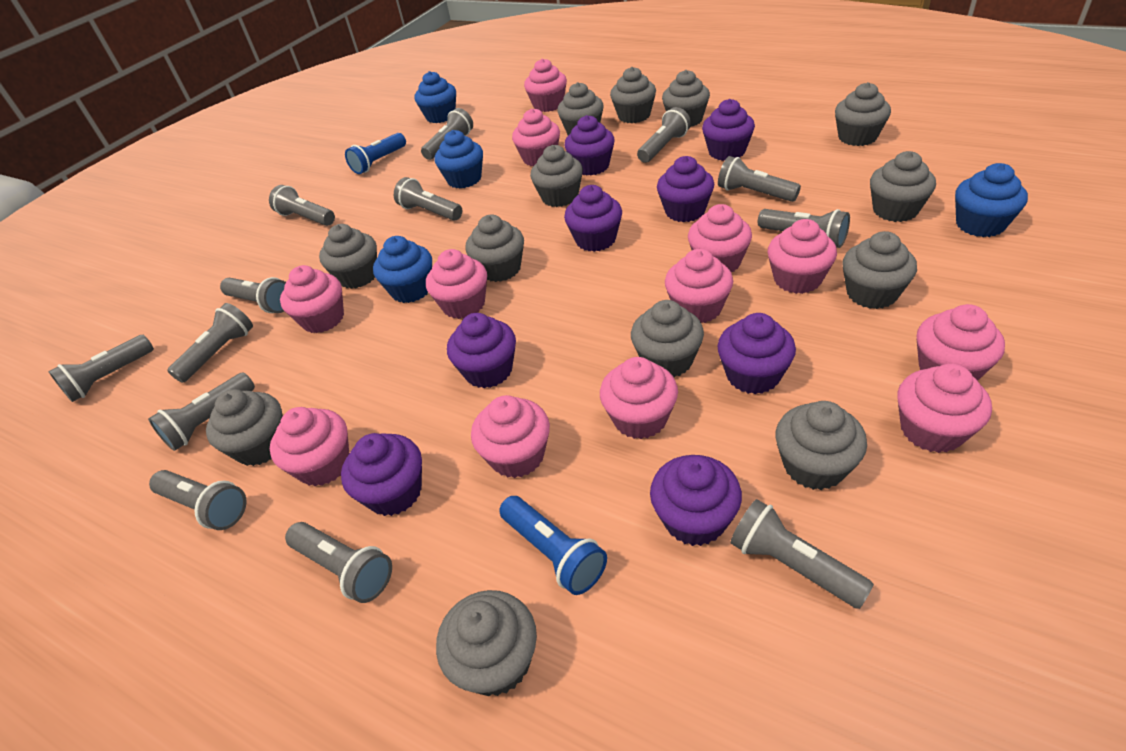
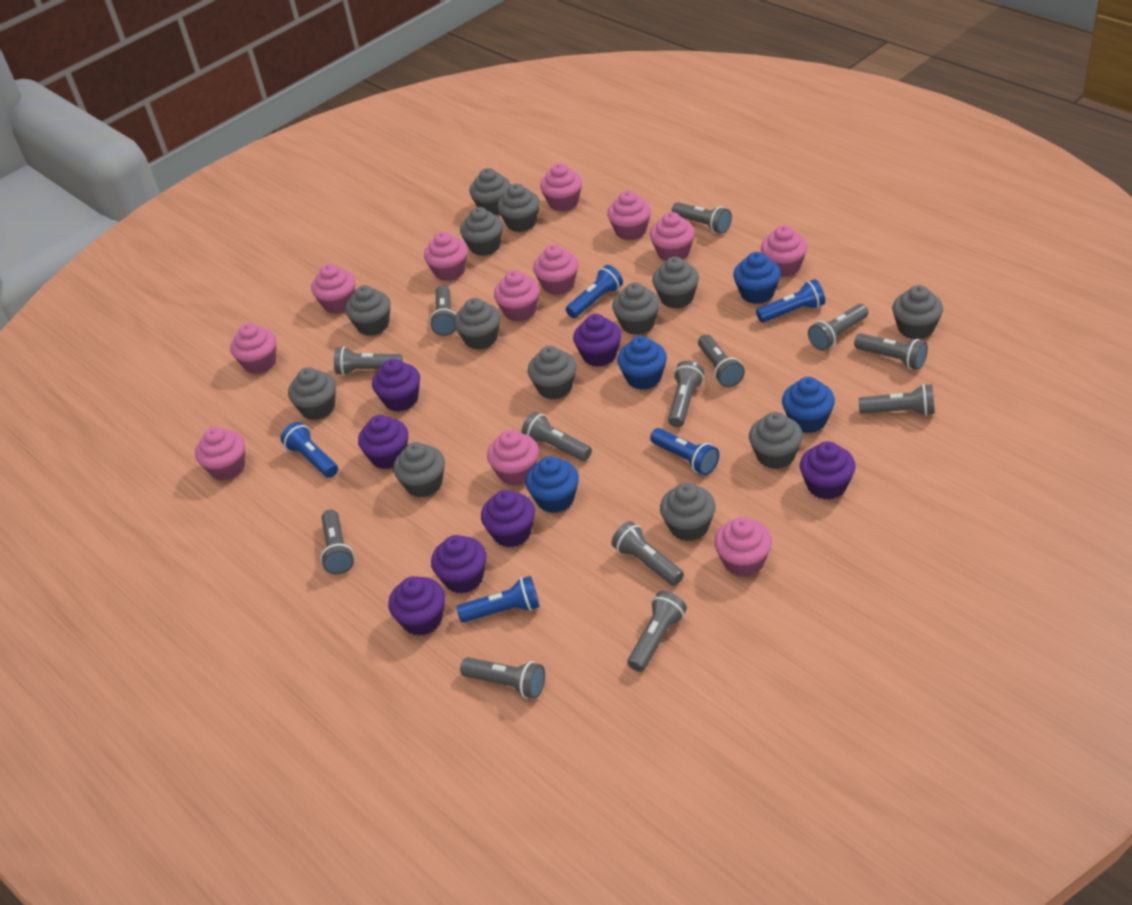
blue flashlight: 2 -> 5
purple cupcake: 8 -> 7

